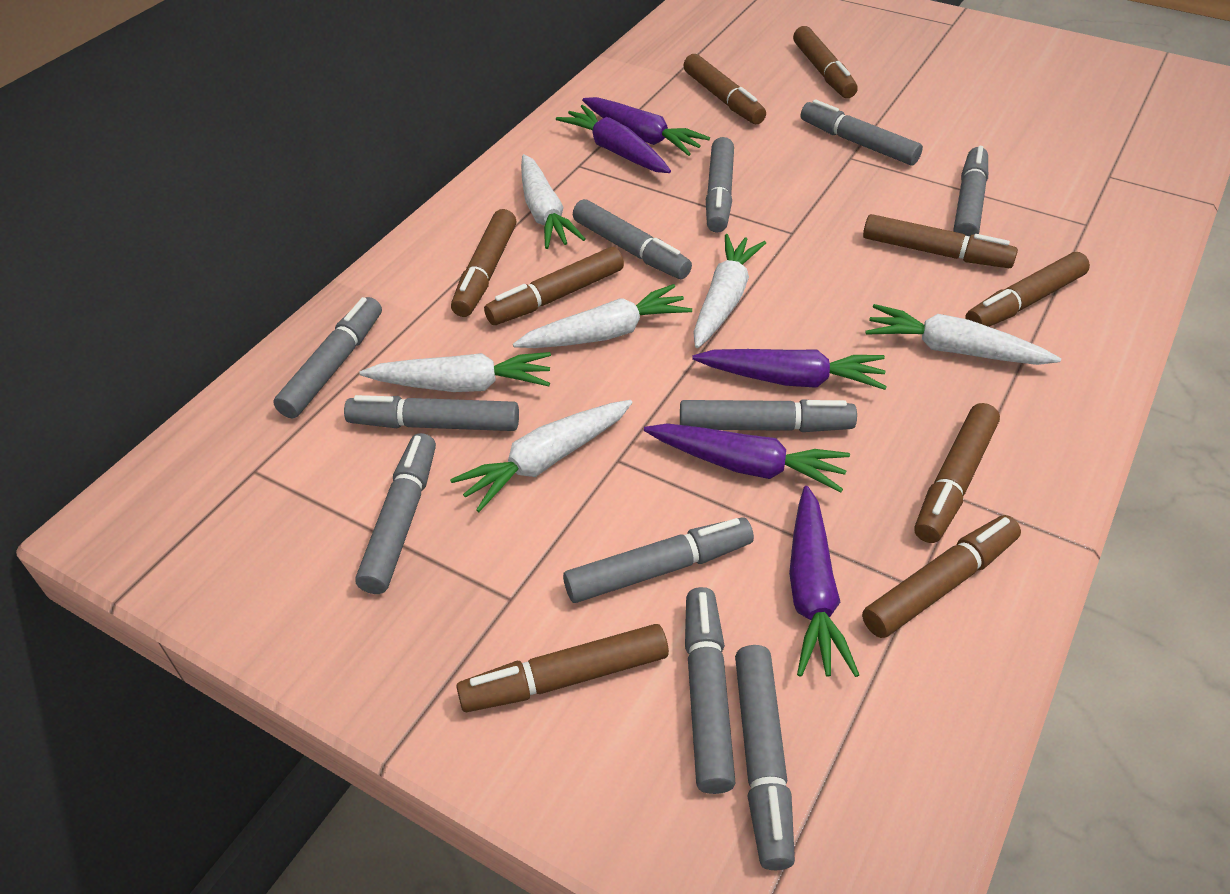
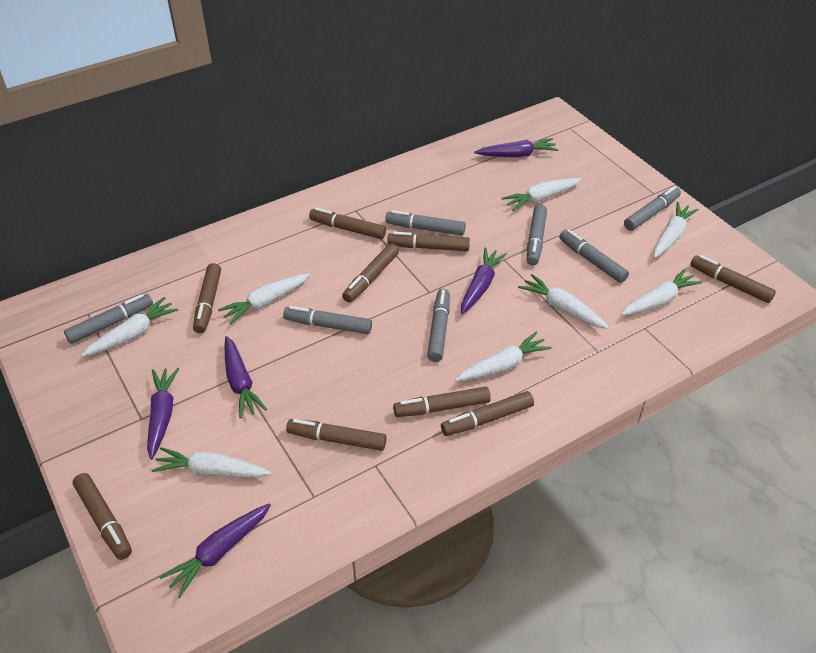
grey marker: 11 -> 7
white carrot: 6 -> 8

